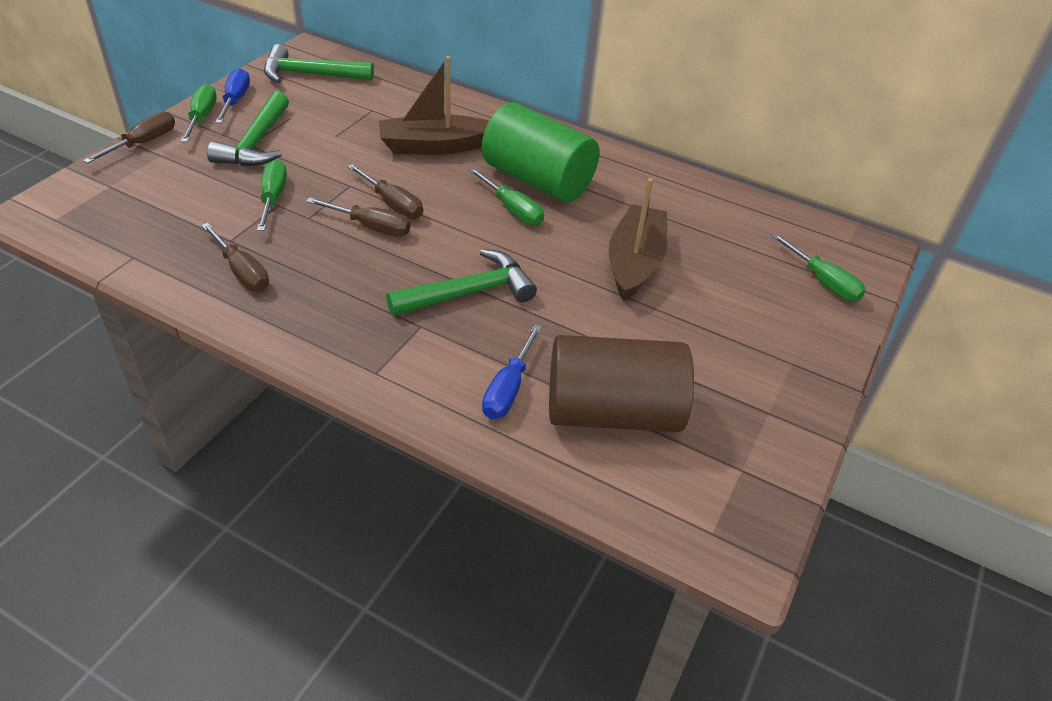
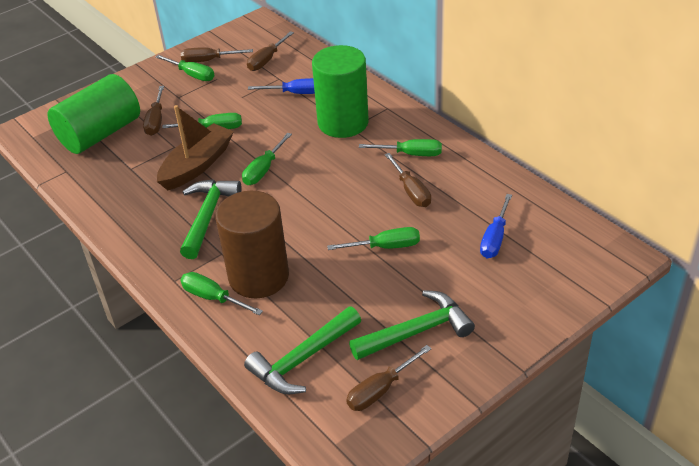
brown boat: 2 -> 1
brown screwdriver: 4 -> 5
green cylinder: 1 -> 2
green screwdriver: 4 -> 6

